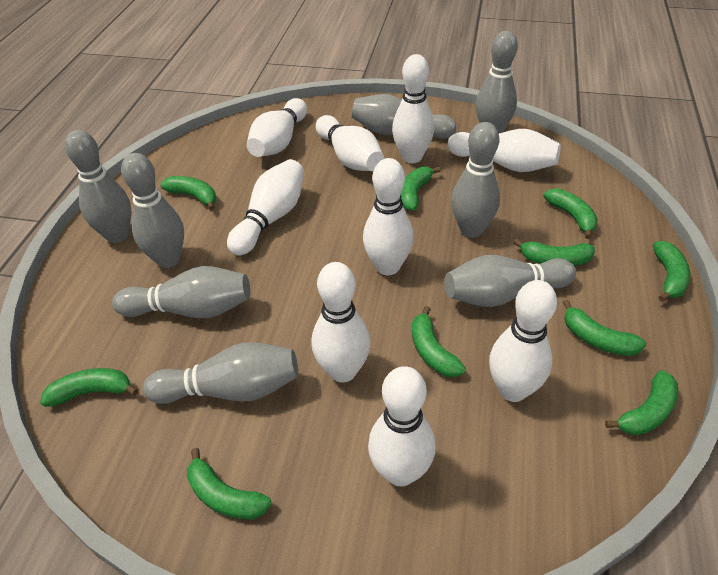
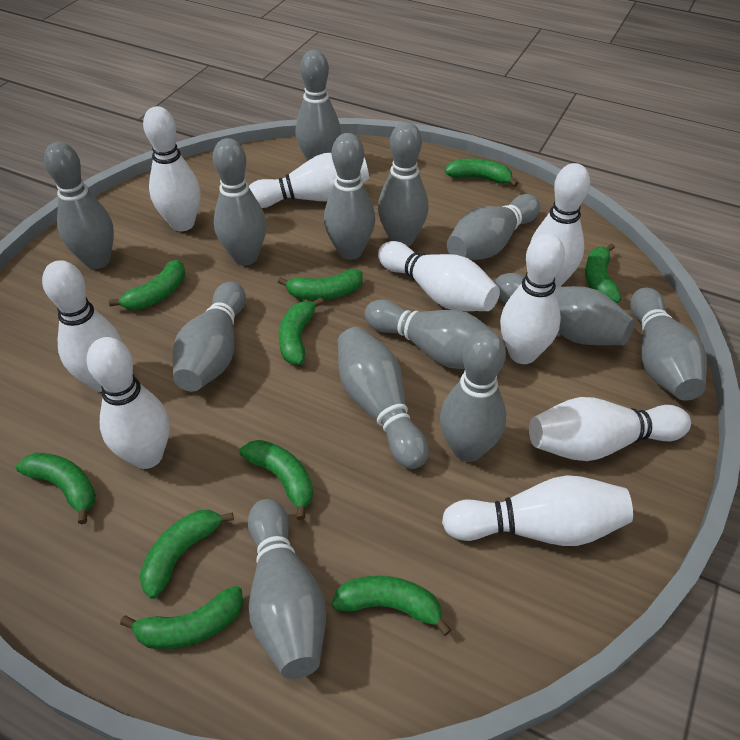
grey bowling pin: 8 -> 13

